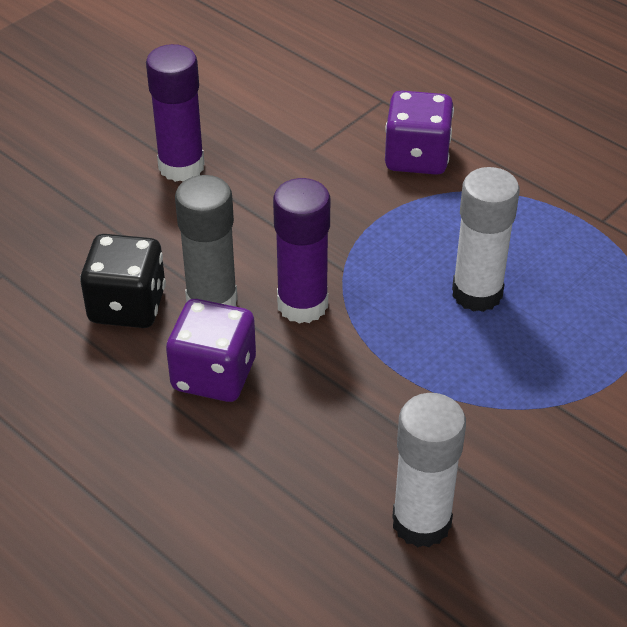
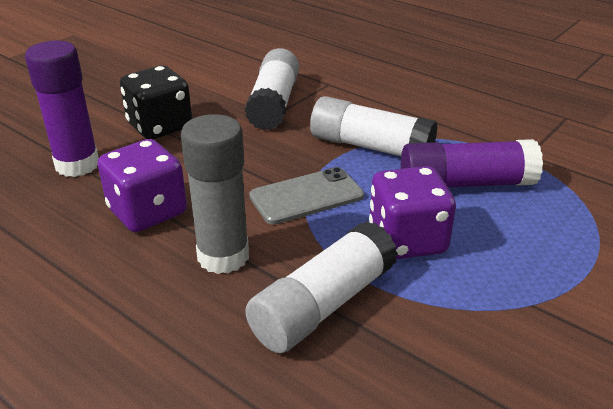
grey phone: 0 -> 1
white glue stick: 2 -> 3

